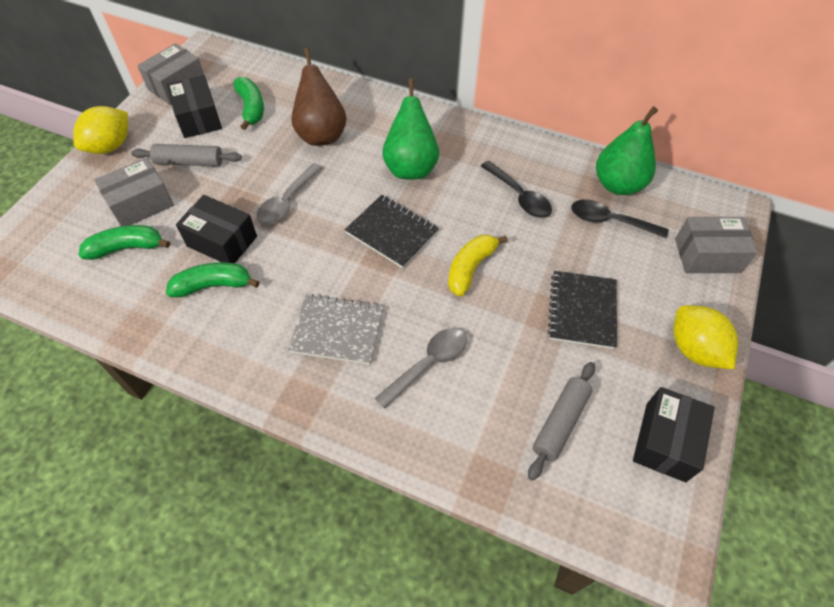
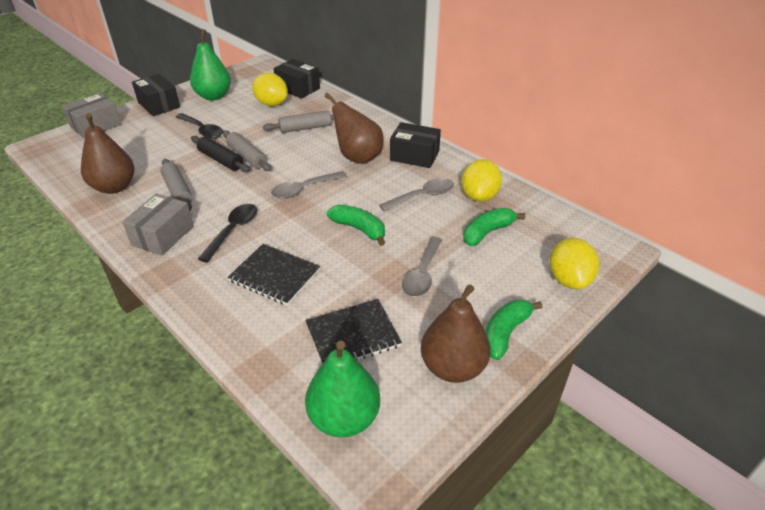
black rolling pin: 0 -> 1
brown pear: 1 -> 3
grey box: 3 -> 2
grey notebook: 1 -> 0
grey rolling pin: 2 -> 3
grey spoon: 2 -> 3
yellow banana: 1 -> 0
yellow lemon: 2 -> 3

